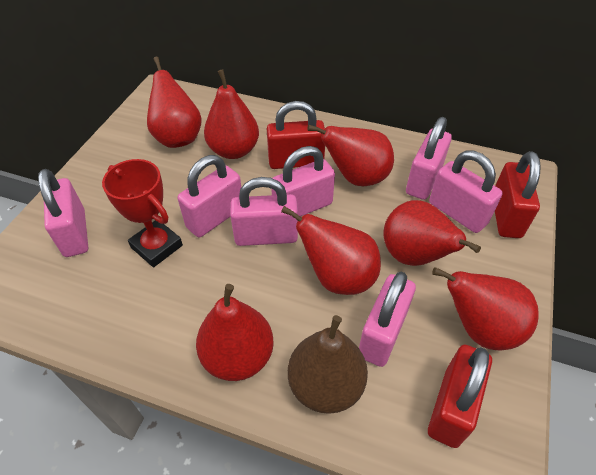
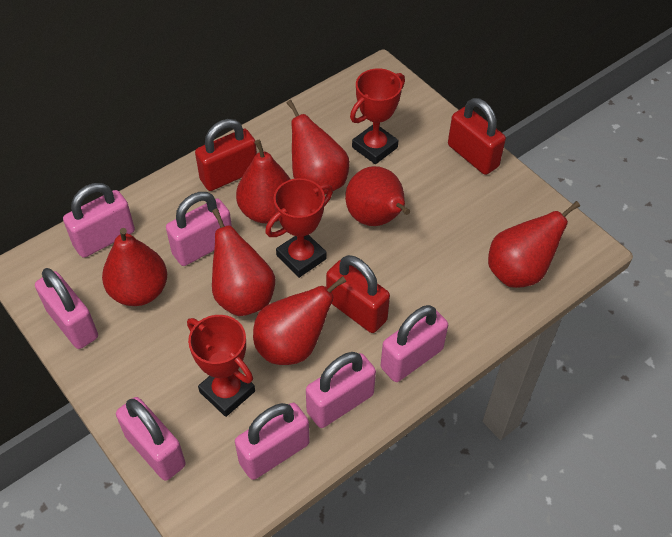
brown pear: 1 -> 0
red trophy: 1 -> 3

